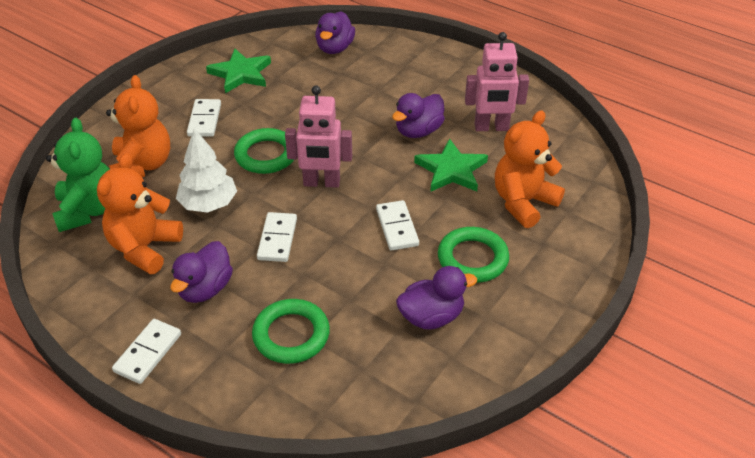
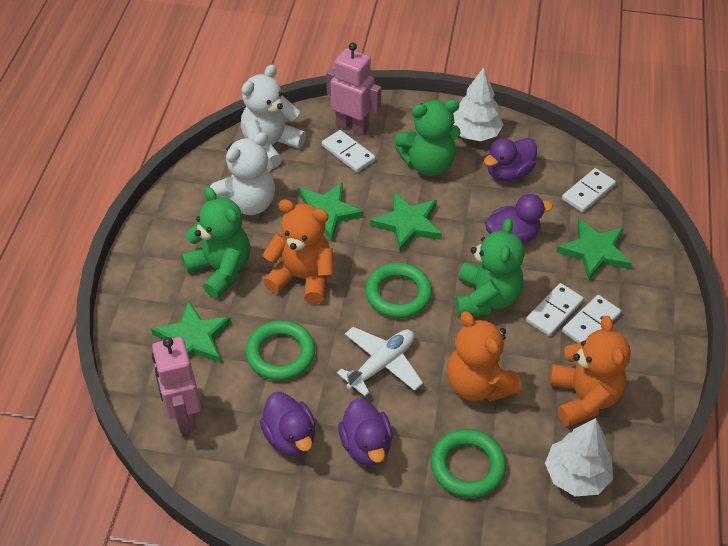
green star: 2 -> 4
green teddy bear: 1 -> 3
white plane: 0 -> 1
white teddy bear: 0 -> 2
white tree: 1 -> 2

